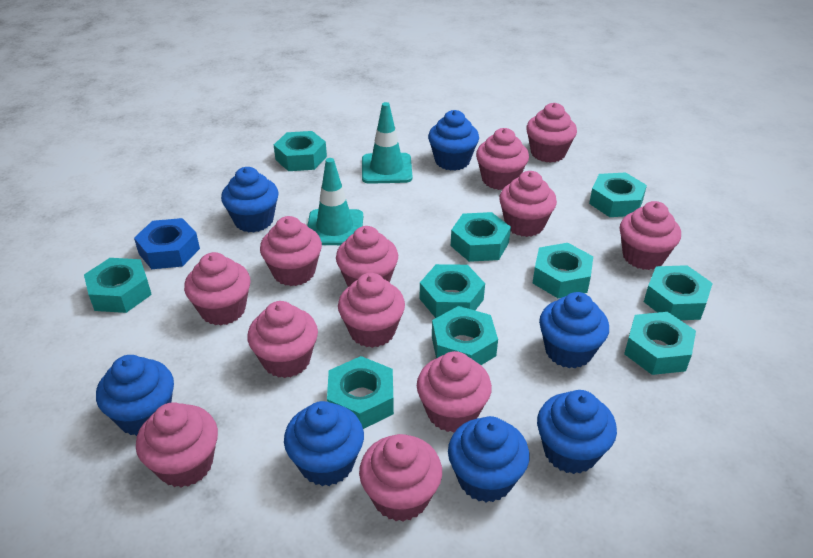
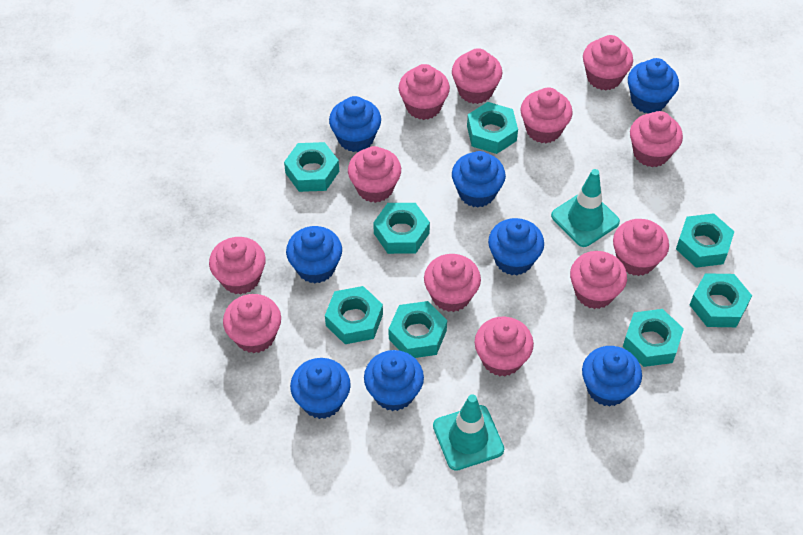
blue cupcake: 7 -> 8
blue nut: 1 -> 0
turquoise nut: 10 -> 8

